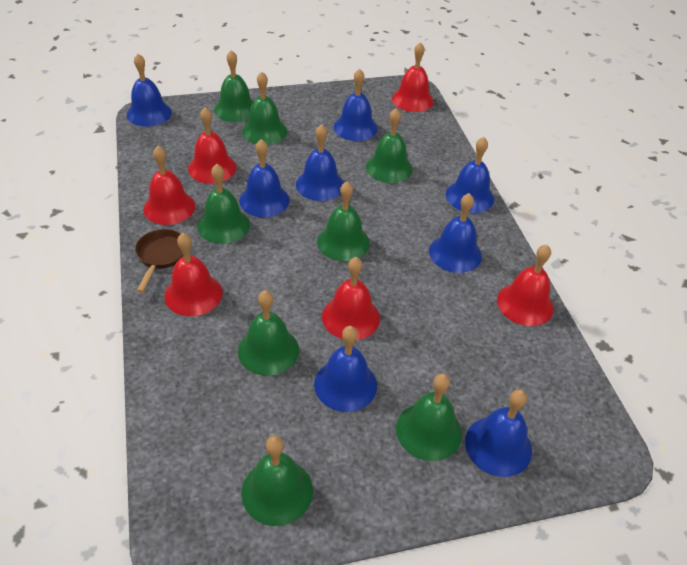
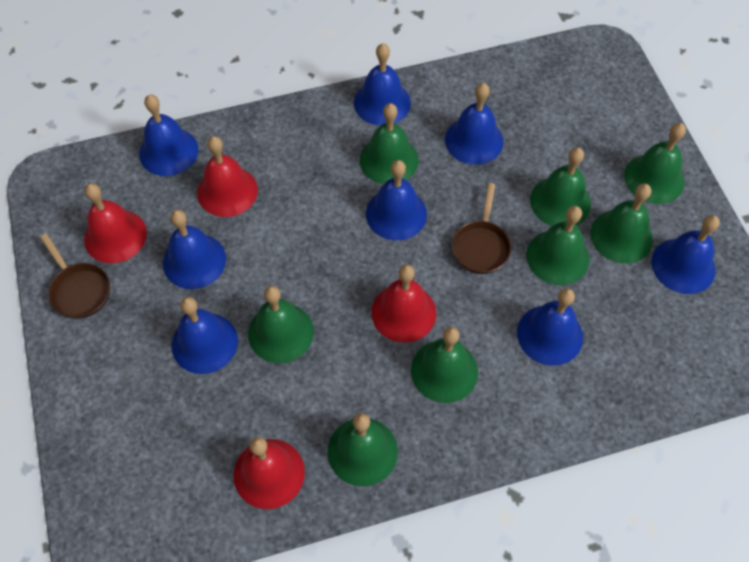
brown pan: 1 -> 2
red bell: 6 -> 4

